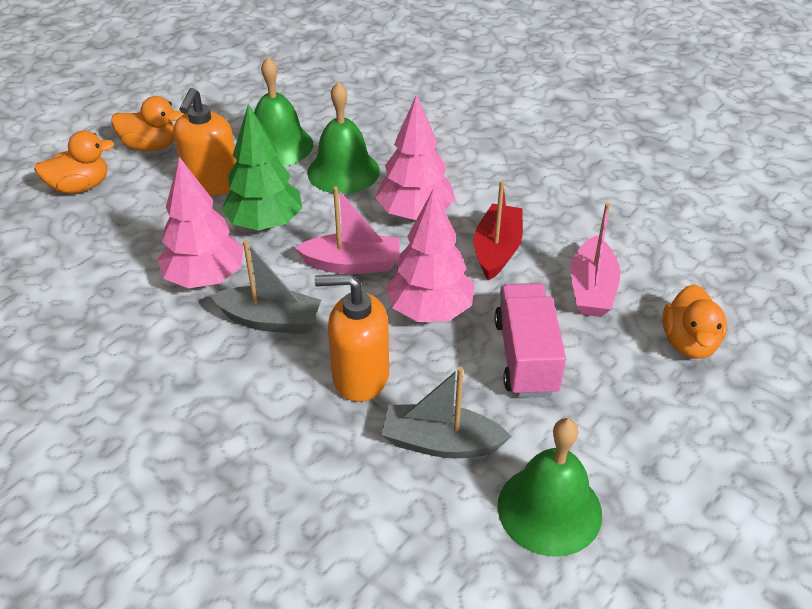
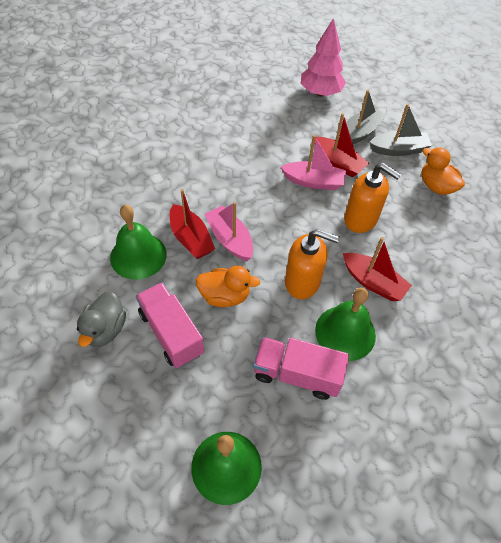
green tree: 1 -> 0
grey duck: 0 -> 1
orange duck: 3 -> 2
pink tree: 3 -> 1
pink truck: 1 -> 2
red boat: 1 -> 3

